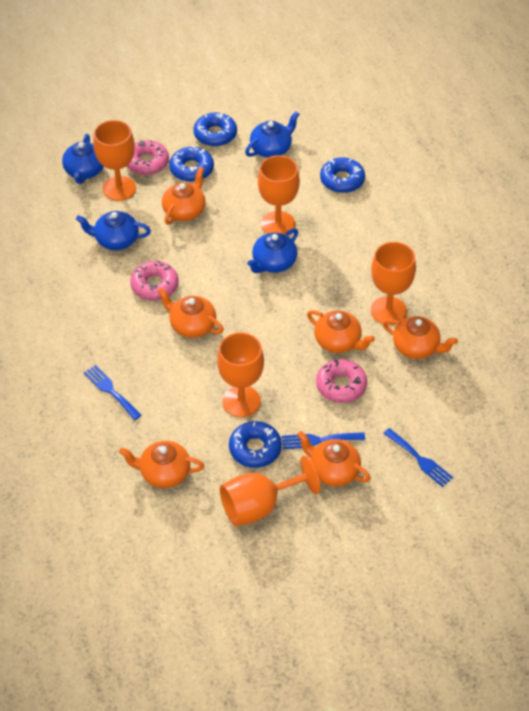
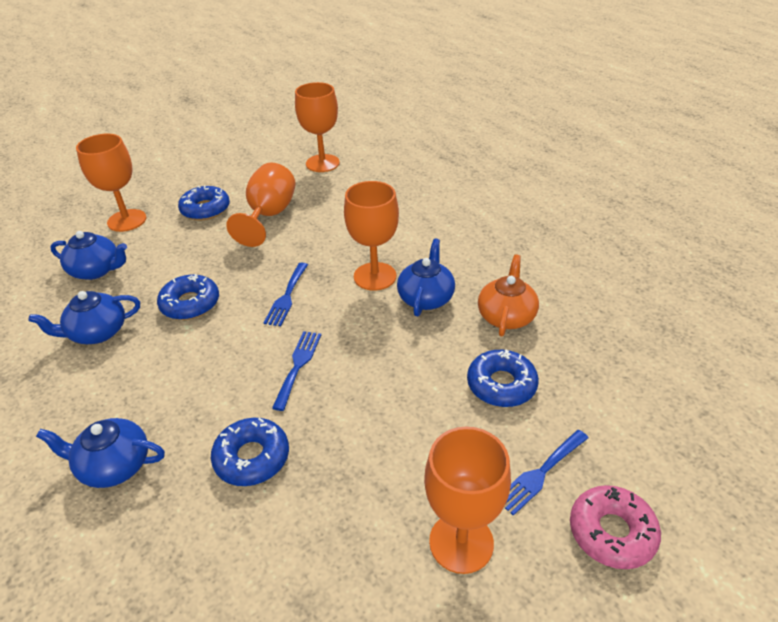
orange teapot: 6 -> 1
pink donut: 3 -> 1

